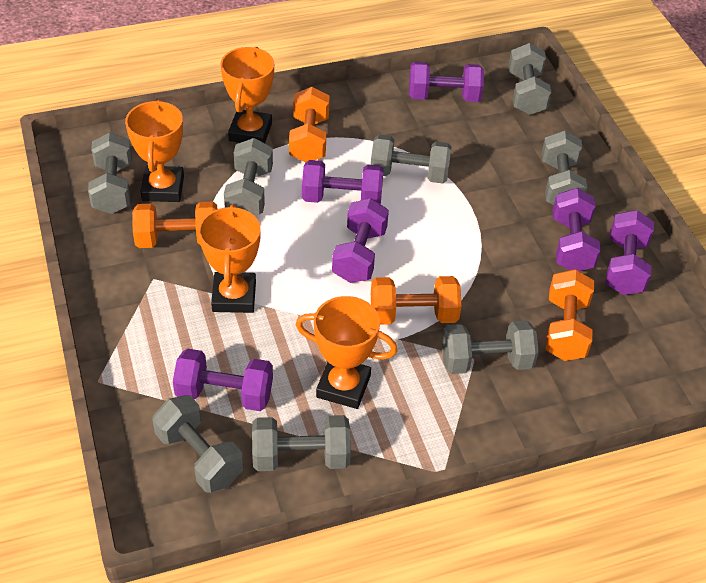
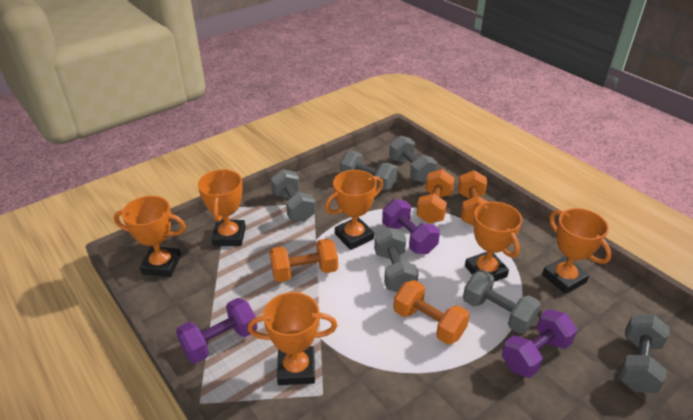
grey dumbbell: 8 -> 6
orange trophy: 4 -> 6
purple dumbbell: 6 -> 3

